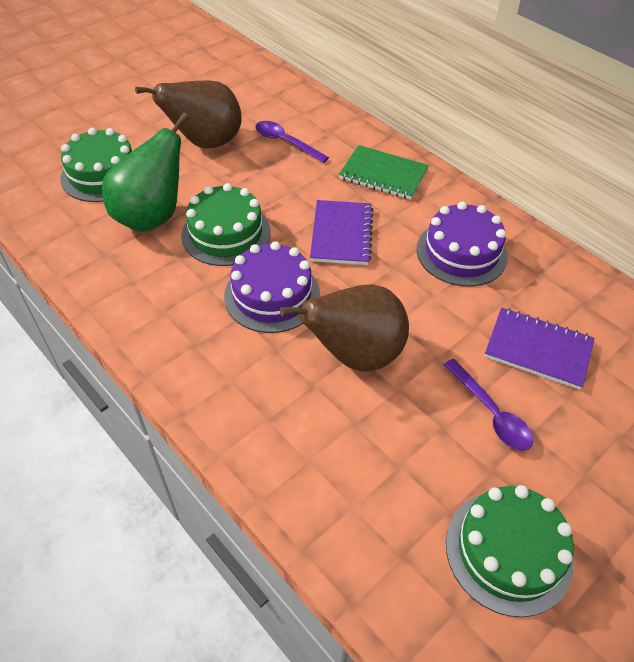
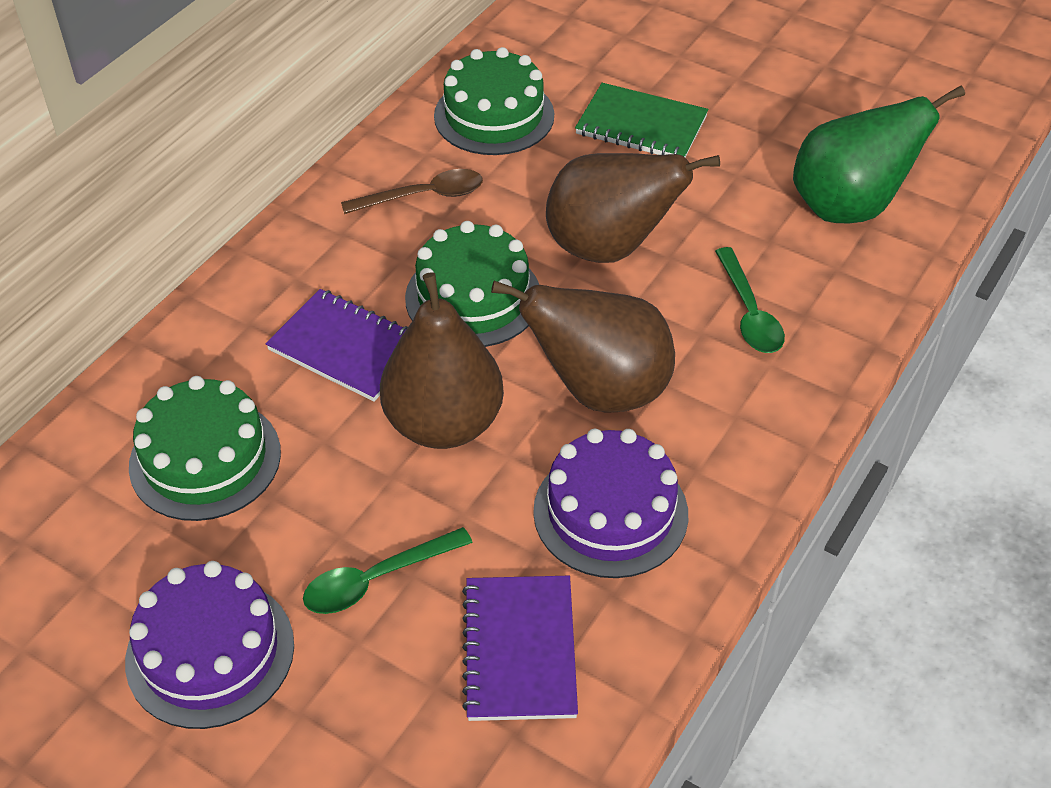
brown pear: 2 -> 3
brown spoon: 0 -> 1
green spoon: 0 -> 2
purple spoon: 2 -> 0

